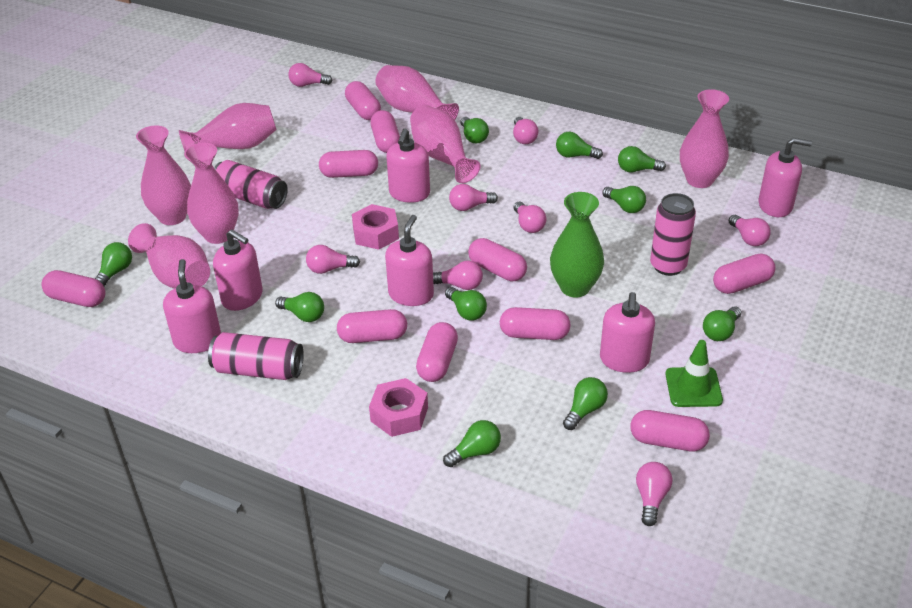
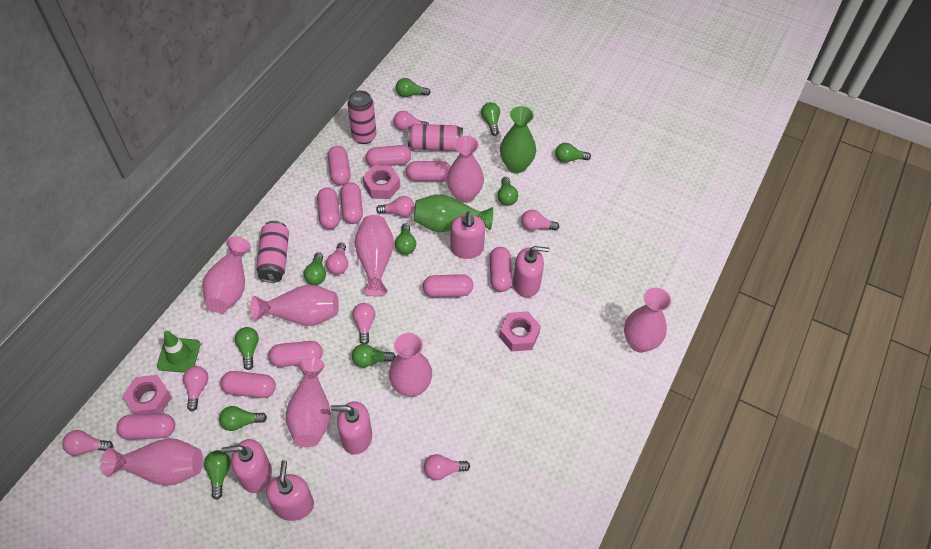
green vase: 1 -> 2
pink nut: 2 -> 3
pink soap dispenser: 6 -> 5
pink vase: 7 -> 8

